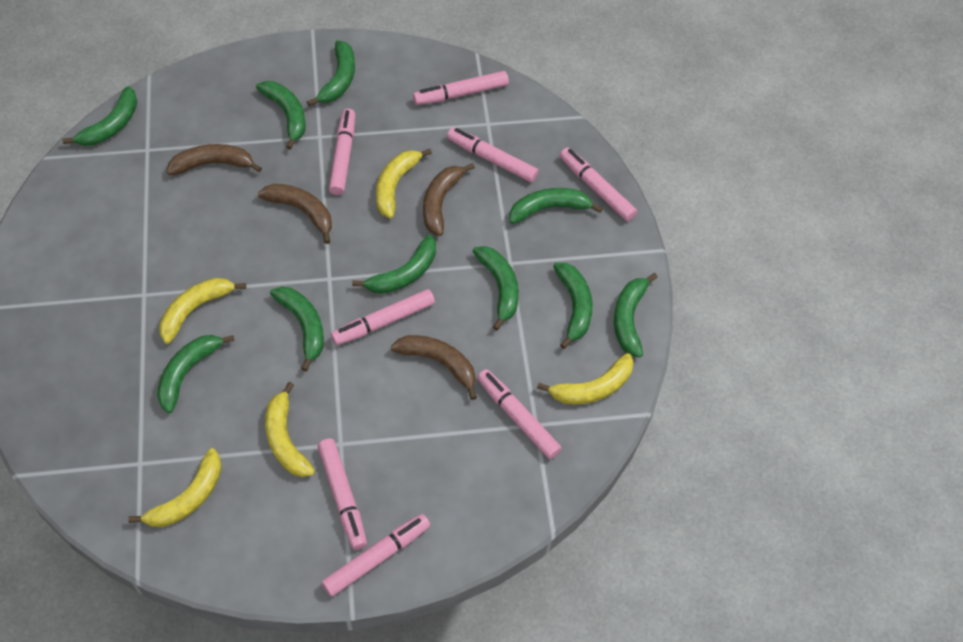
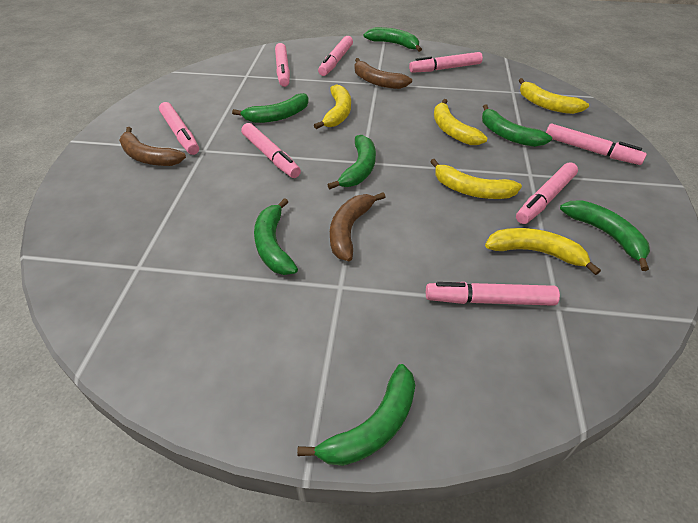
brown banana: 4 -> 3
green banana: 10 -> 7

